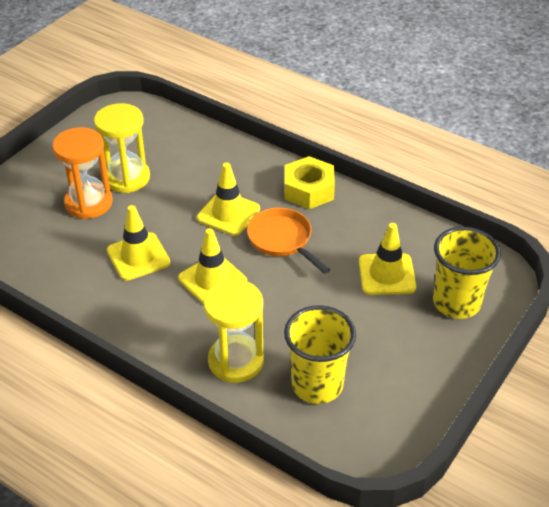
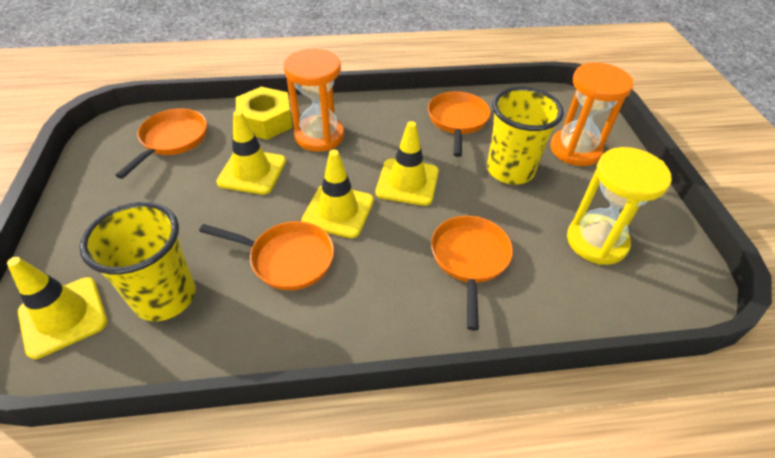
orange hourglass: 1 -> 2
orange pan: 1 -> 4
yellow hourglass: 2 -> 1

